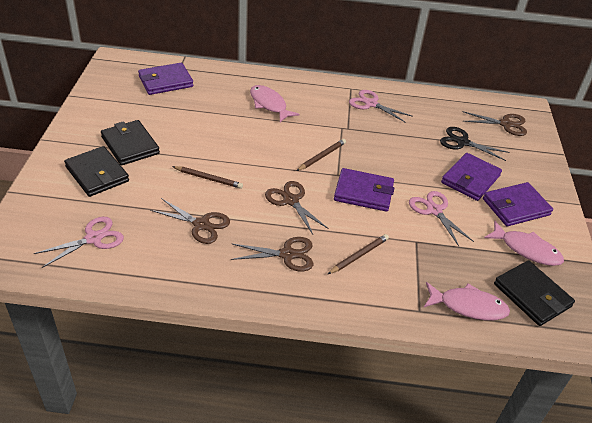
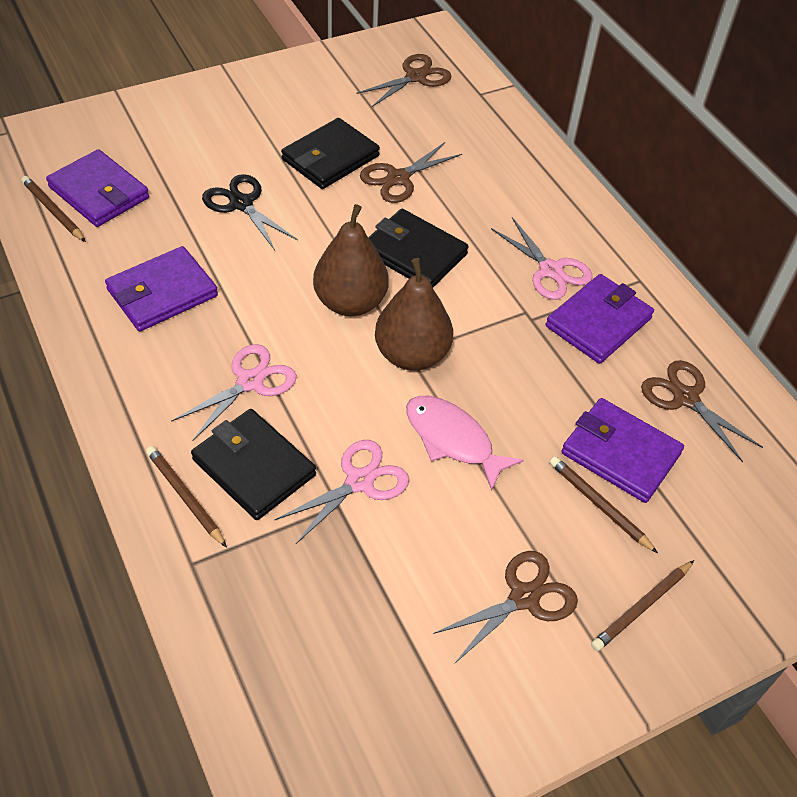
brown pear: 0 -> 2
brown pencil: 3 -> 4
pink fish: 3 -> 1

